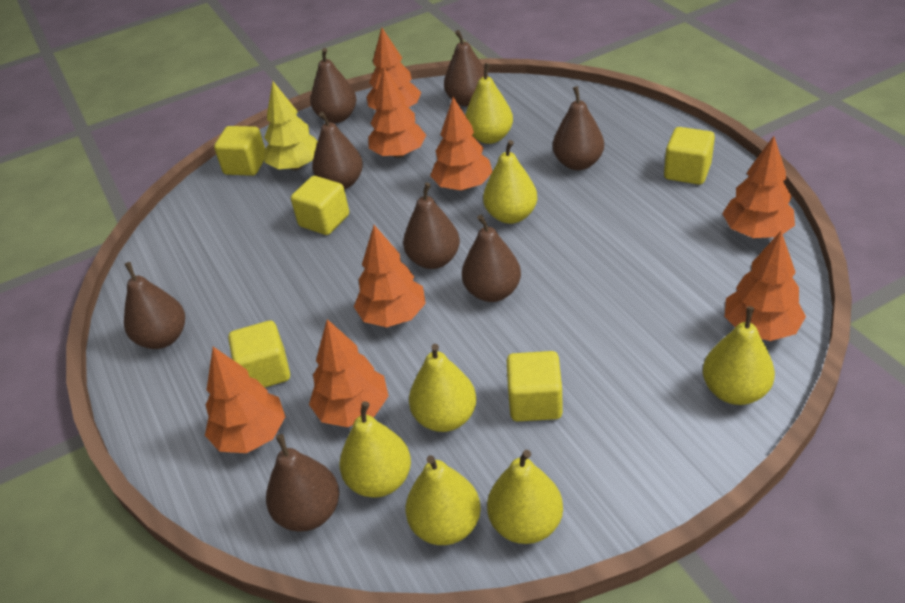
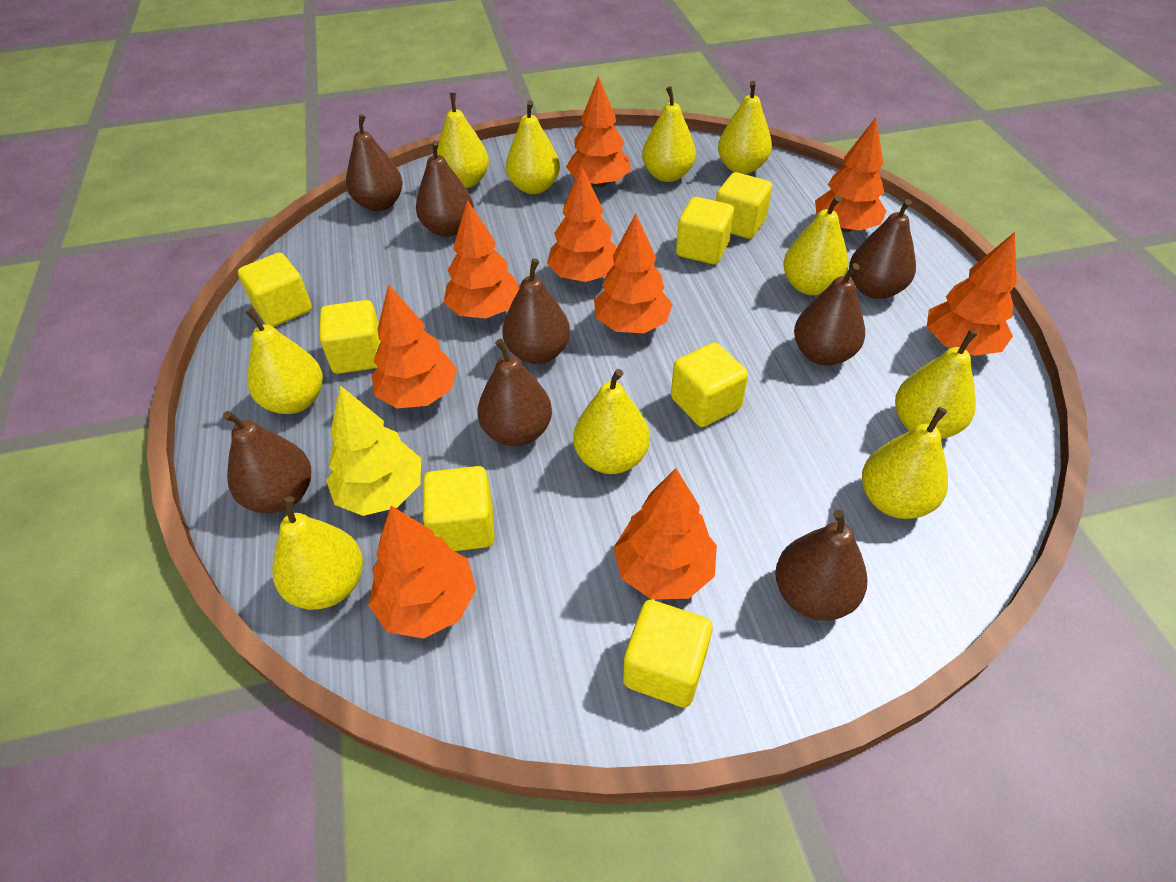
orange tree: 8 -> 9
yellow cube: 5 -> 7
yellow pear: 7 -> 10

